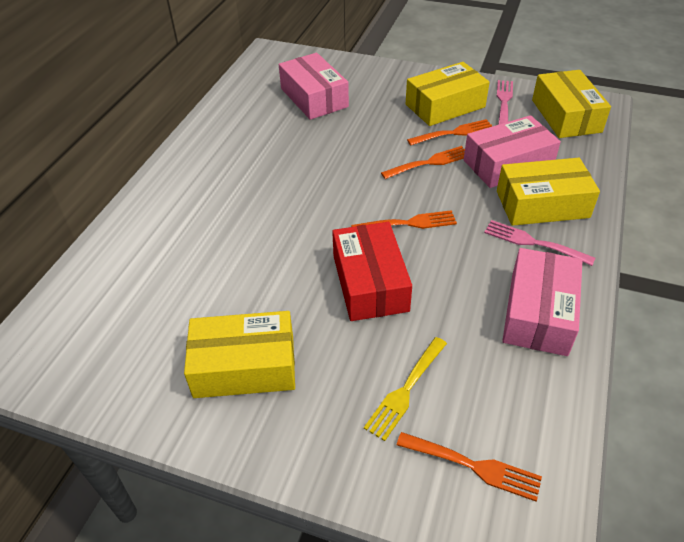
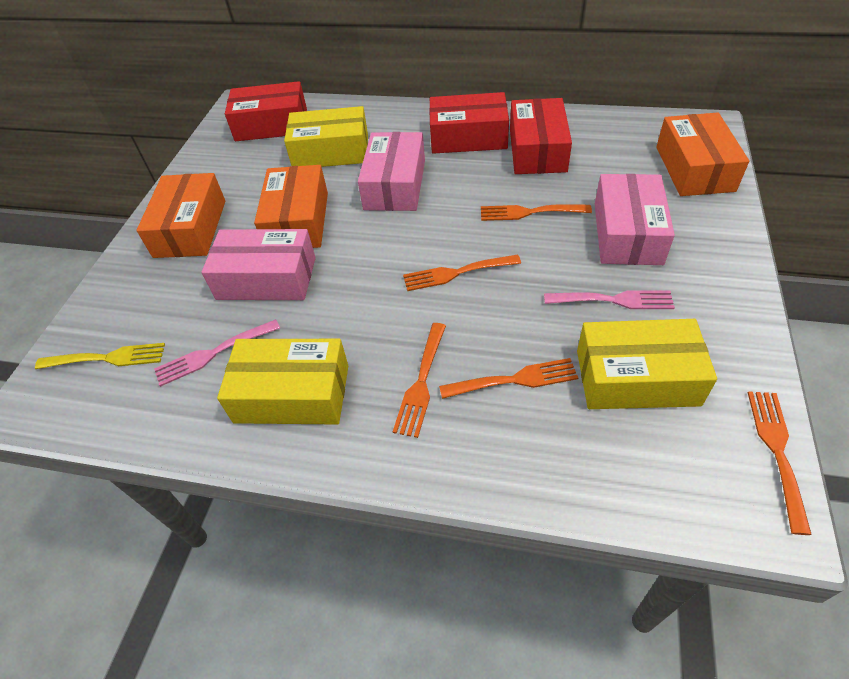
orange box: 0 -> 3
orange fork: 4 -> 5
red box: 1 -> 3
yellow box: 4 -> 3

